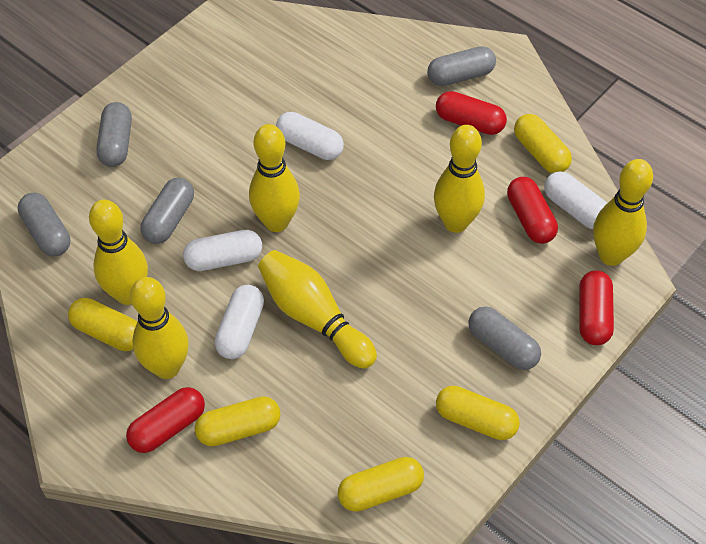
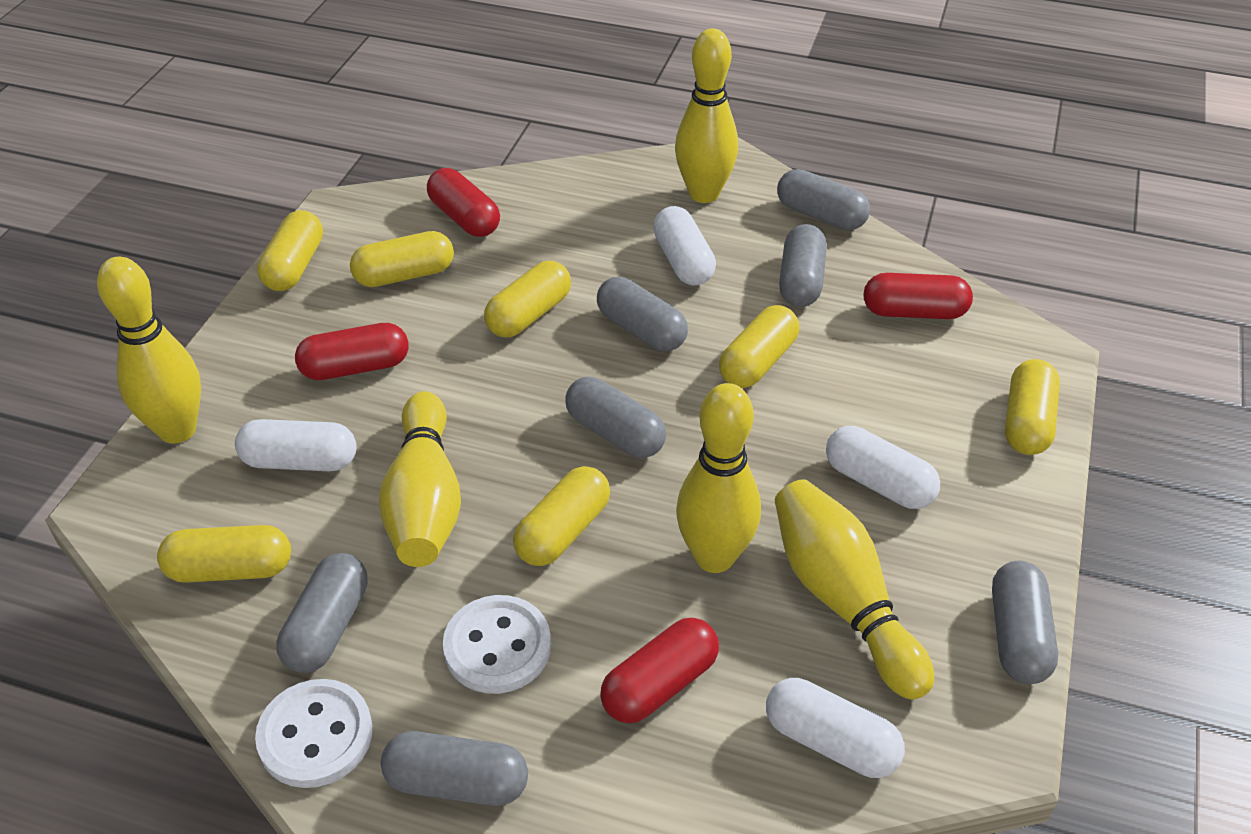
grey capsule: 5 -> 7
white button: 0 -> 2
yellow bowling pin: 6 -> 5
yellow capsule: 5 -> 7

